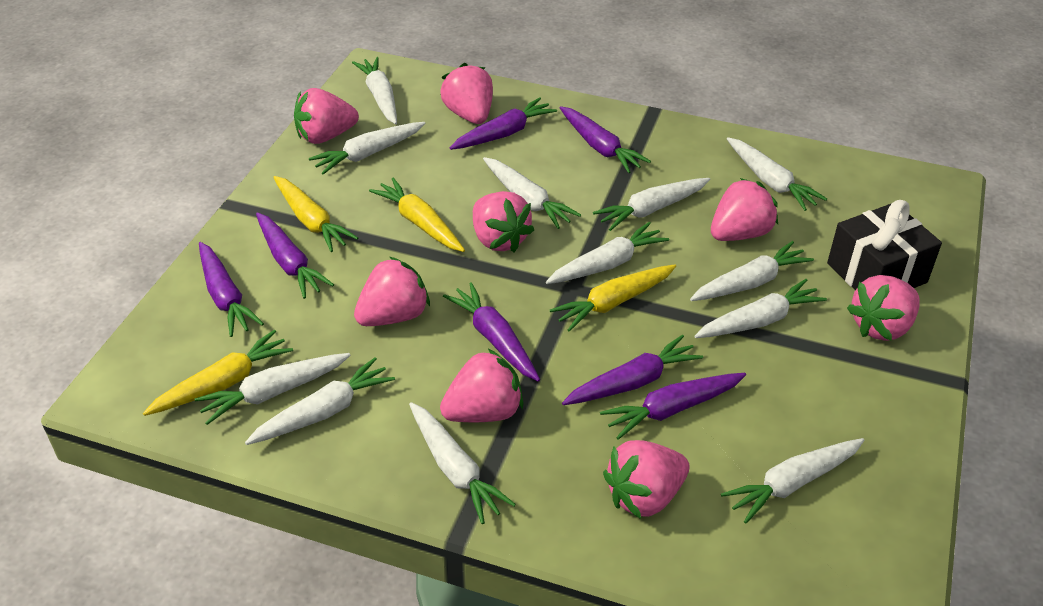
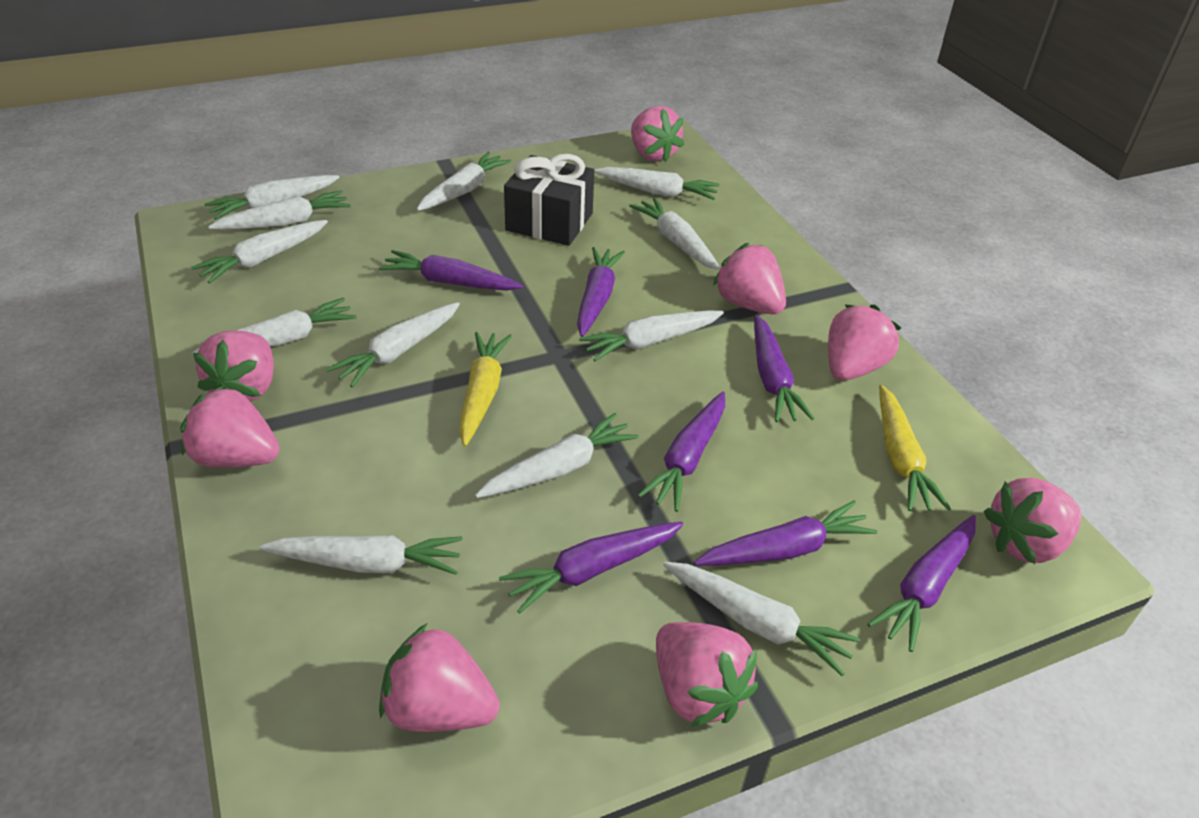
yellow carrot: 4 -> 2

